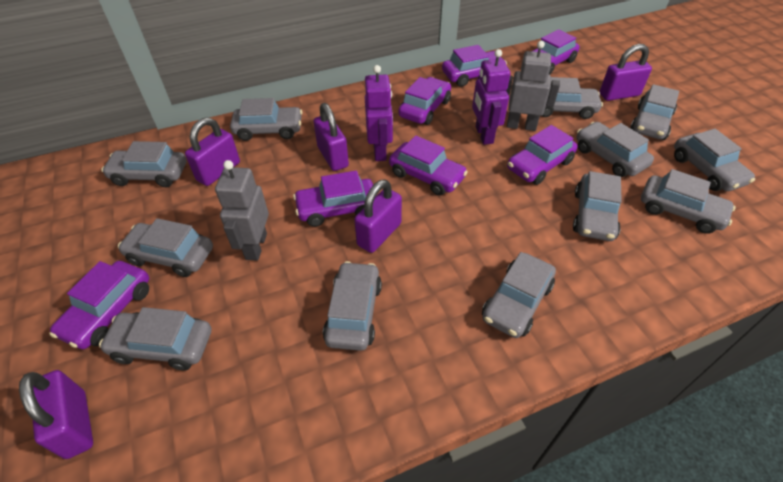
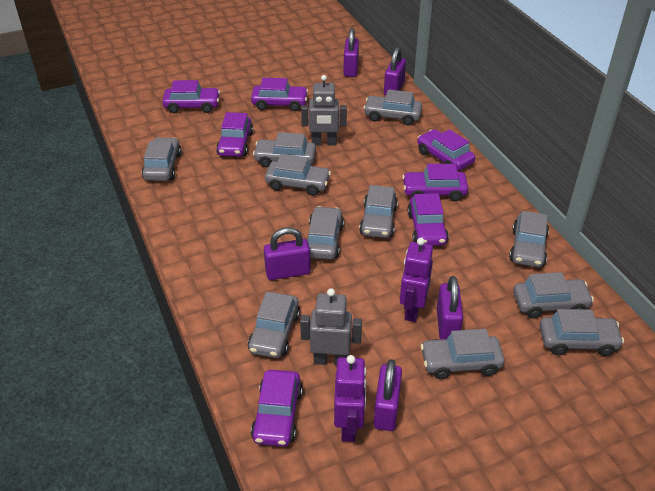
grey car: 12 -> 11

